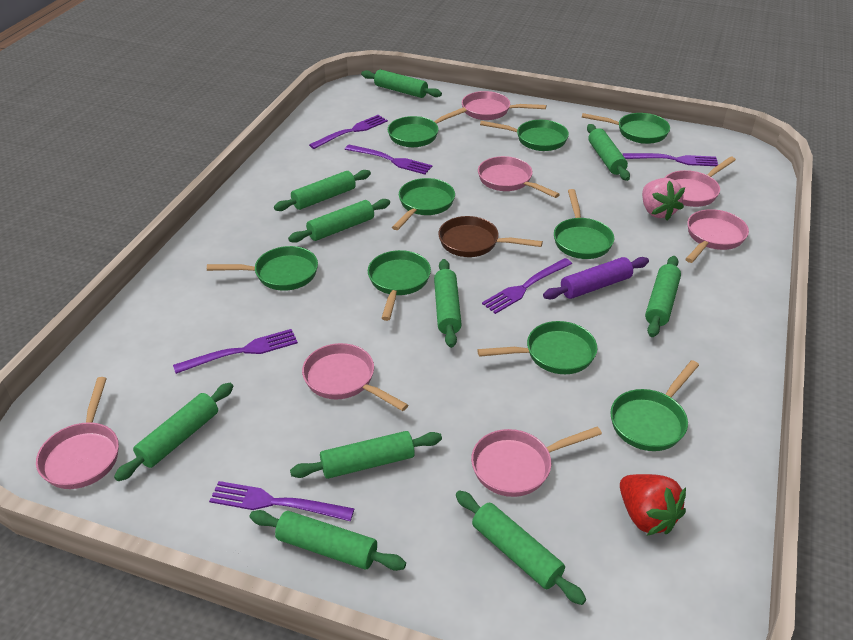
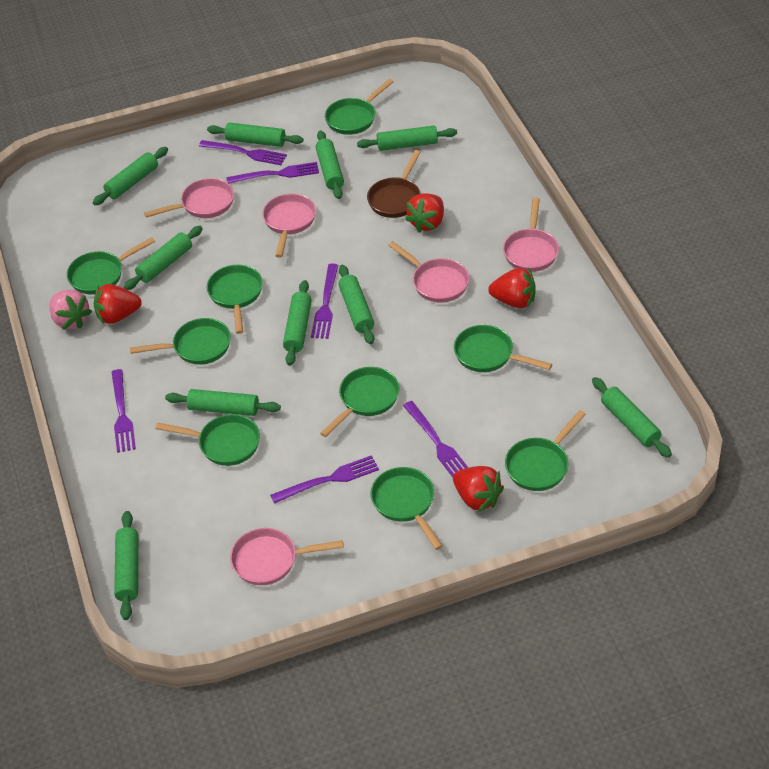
pink pan: 7 -> 5
purple rolling pin: 1 -> 0
red strawberry: 1 -> 4

